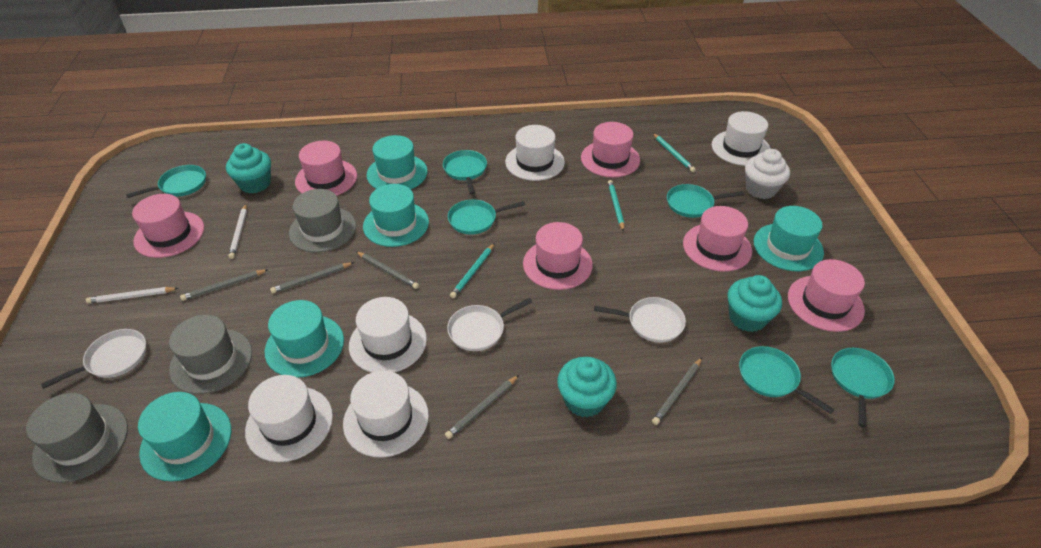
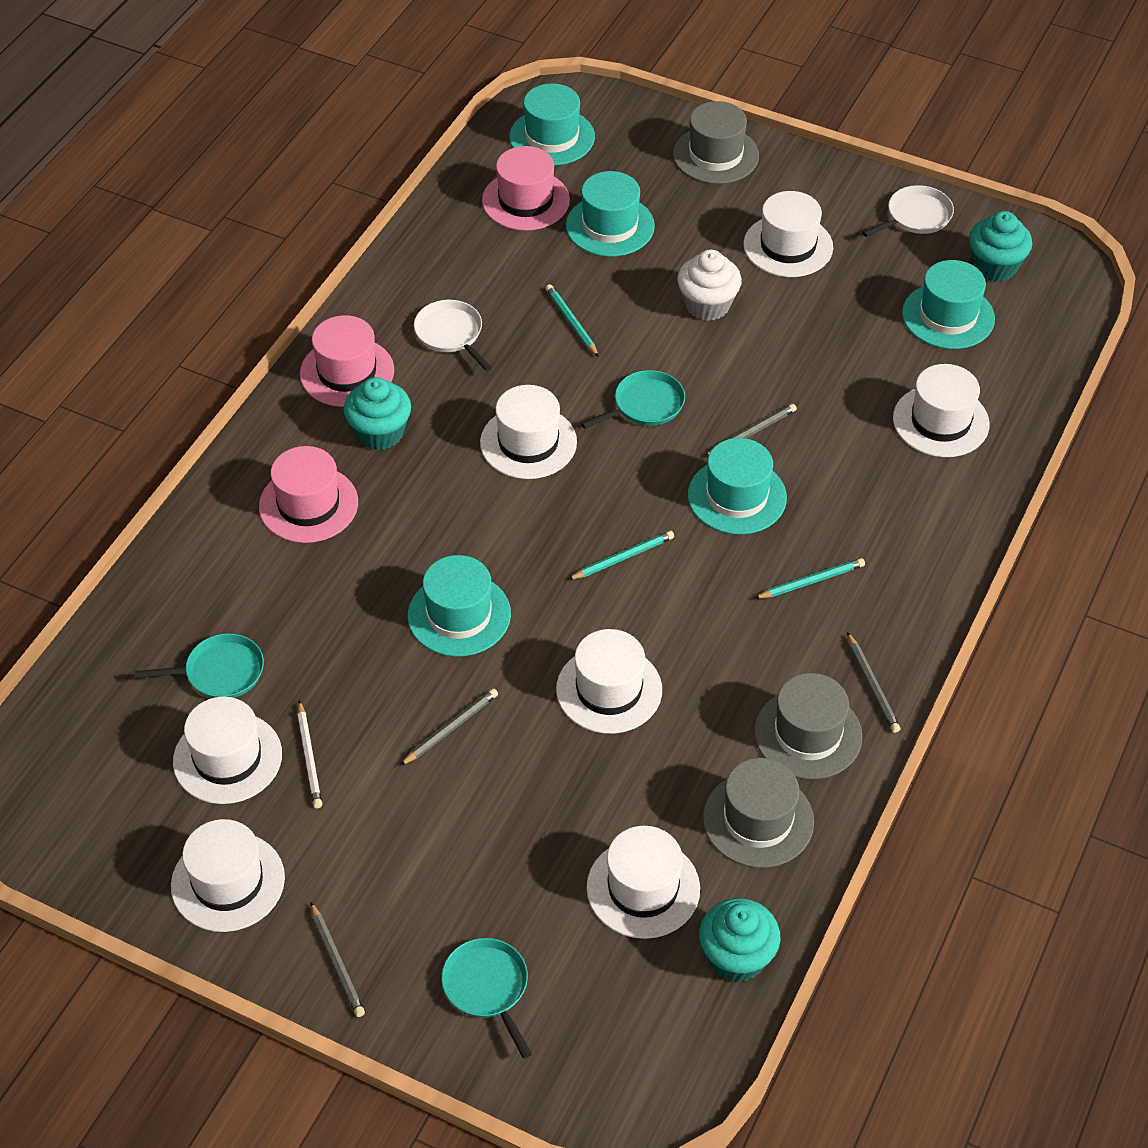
grey pencil: 5 -> 4
pink hat: 6 -> 3
turquoise pan: 6 -> 3
white hat: 5 -> 7
white pan: 3 -> 2
white pencil: 2 -> 1

